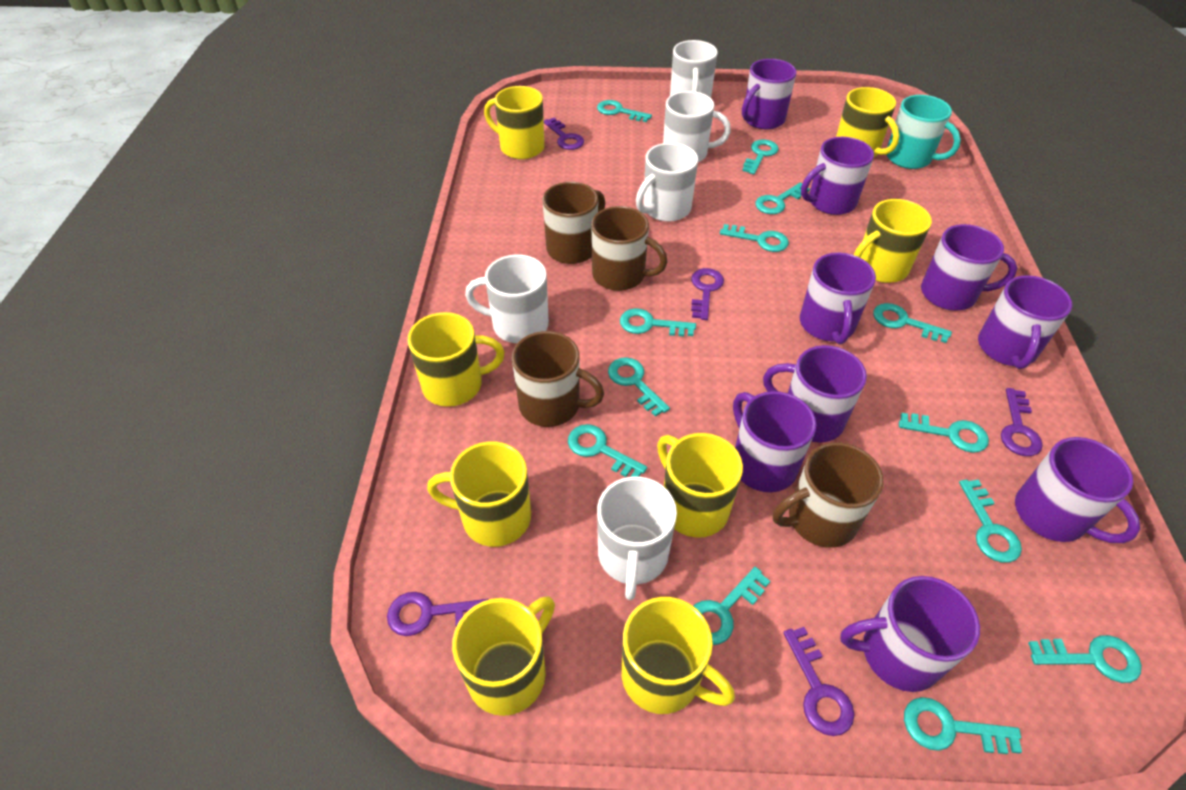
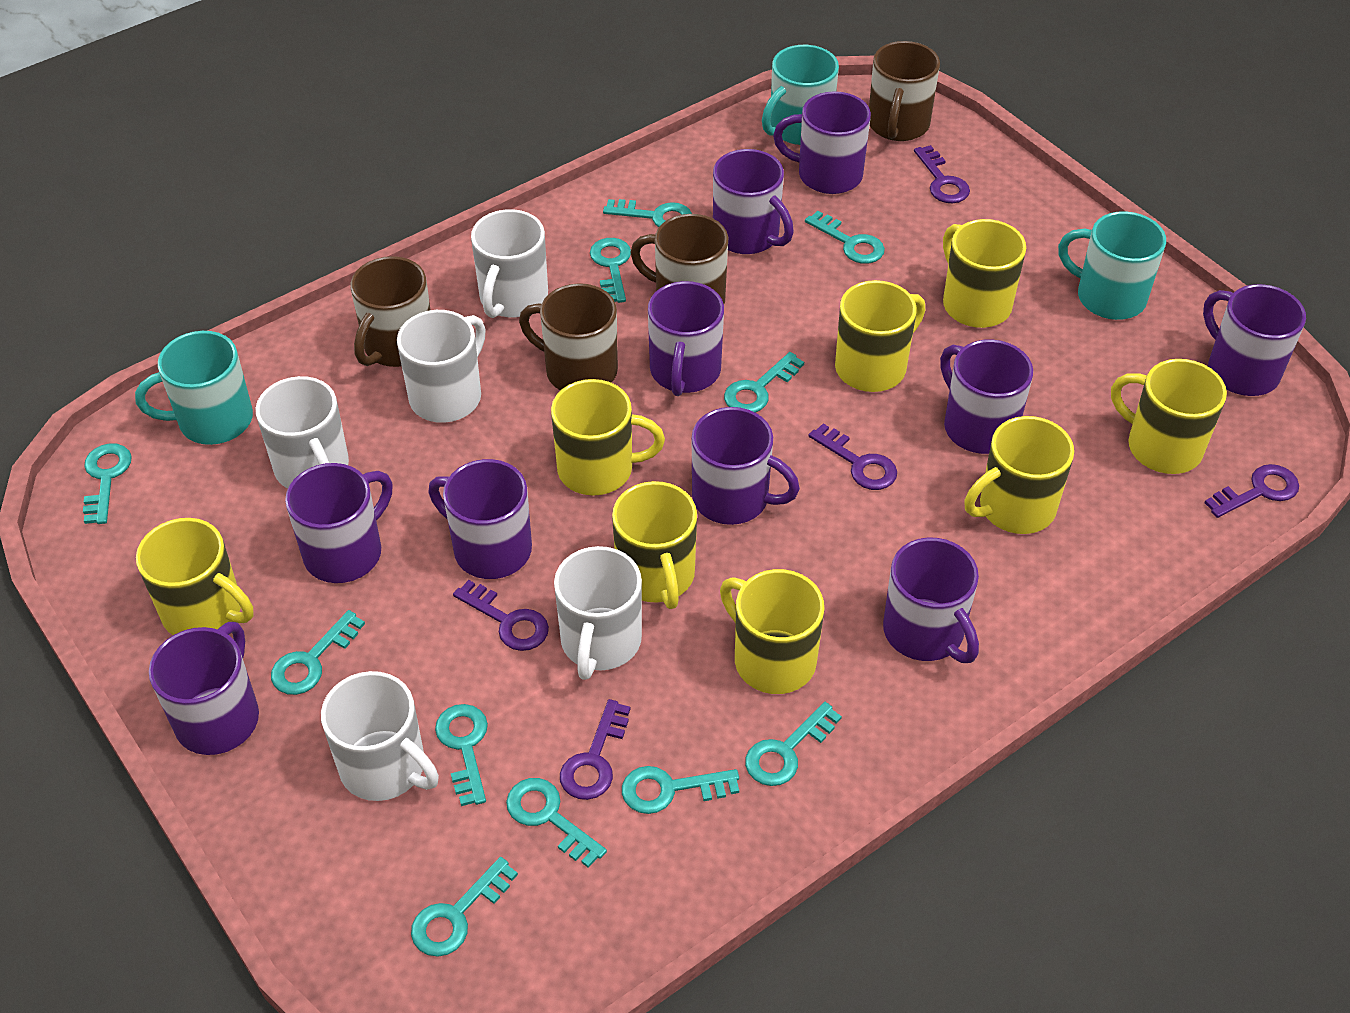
purple mug: 9 -> 10
turquoise key: 13 -> 11
turquoise mug: 1 -> 3

